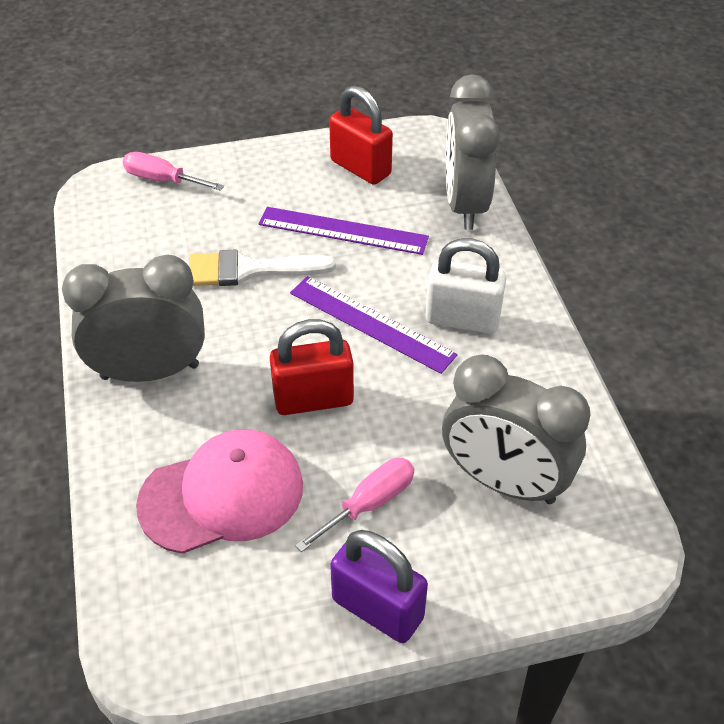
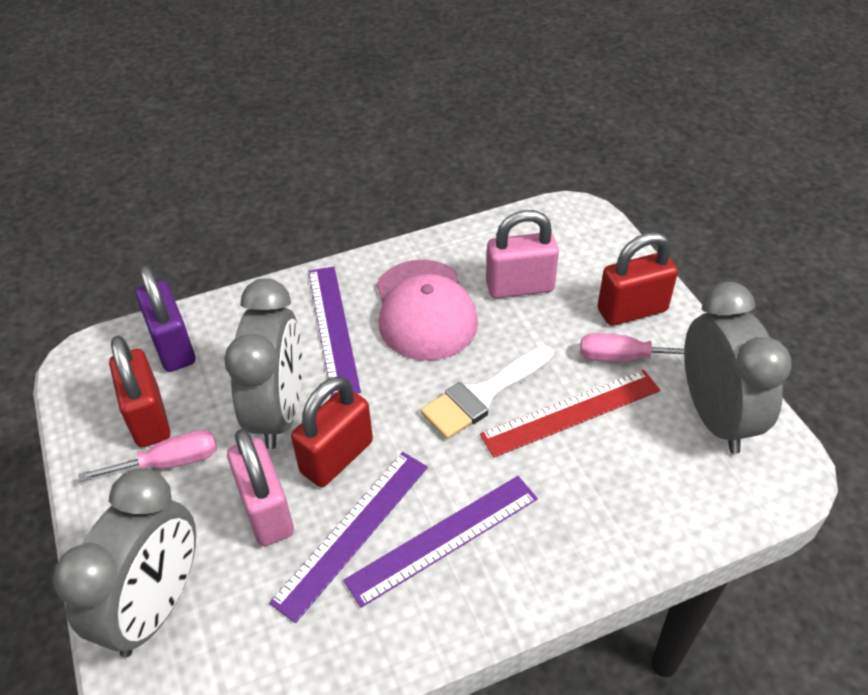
pink padlock: 0 -> 2
purple ruler: 2 -> 3
red padlock: 2 -> 3
red ruler: 0 -> 1
white padlock: 1 -> 0

